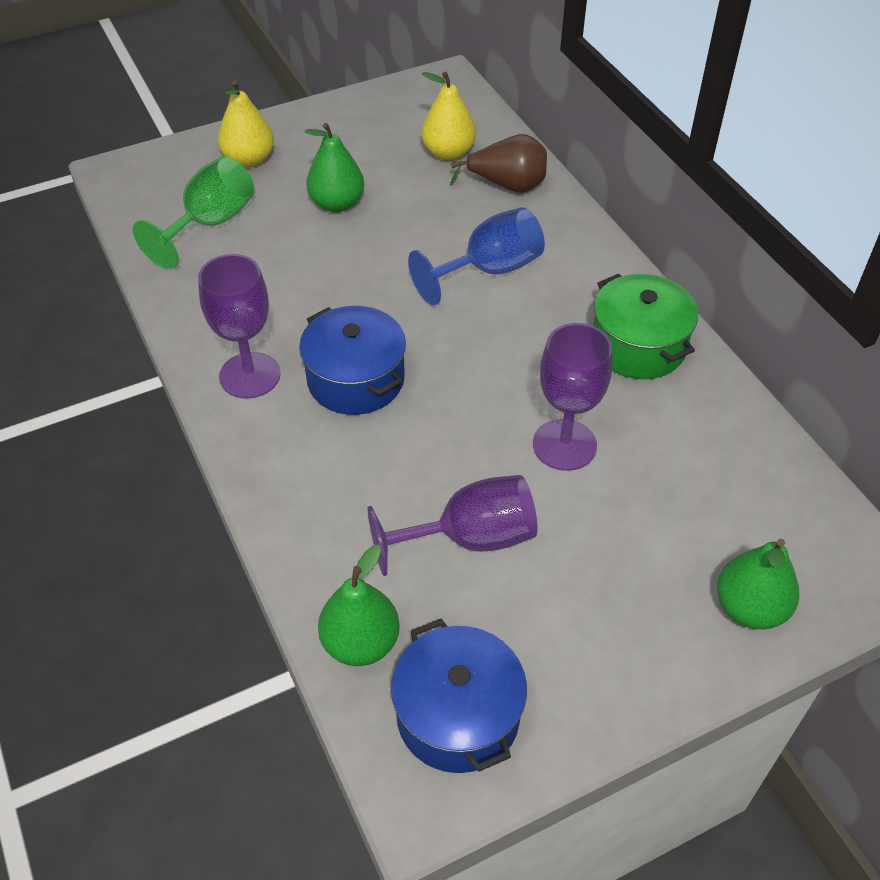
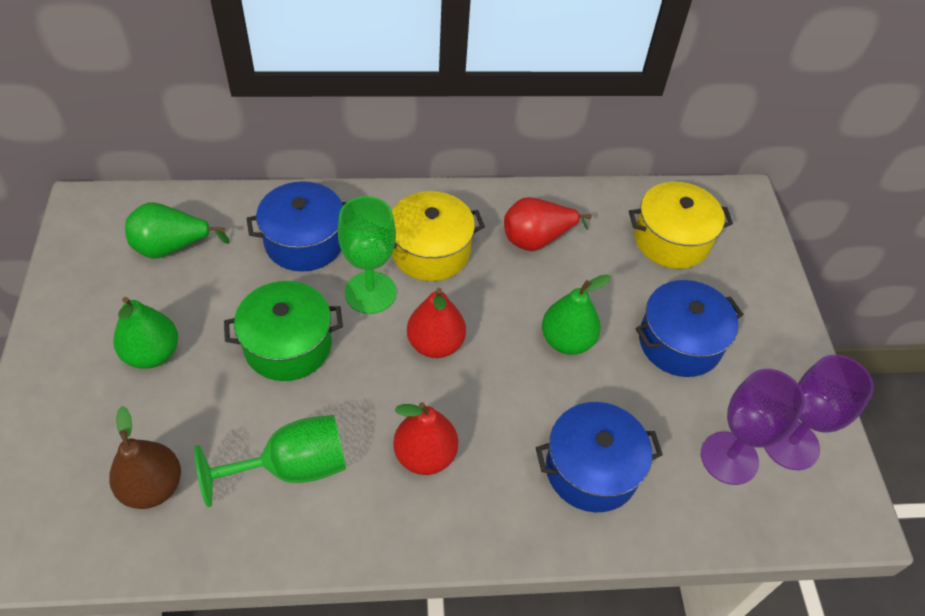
blue goblet: 1 -> 0
blue pot: 2 -> 3
green goblet: 1 -> 2
purple goblet: 3 -> 2
red pear: 0 -> 3
yellow pear: 2 -> 0
yellow pot: 0 -> 2

